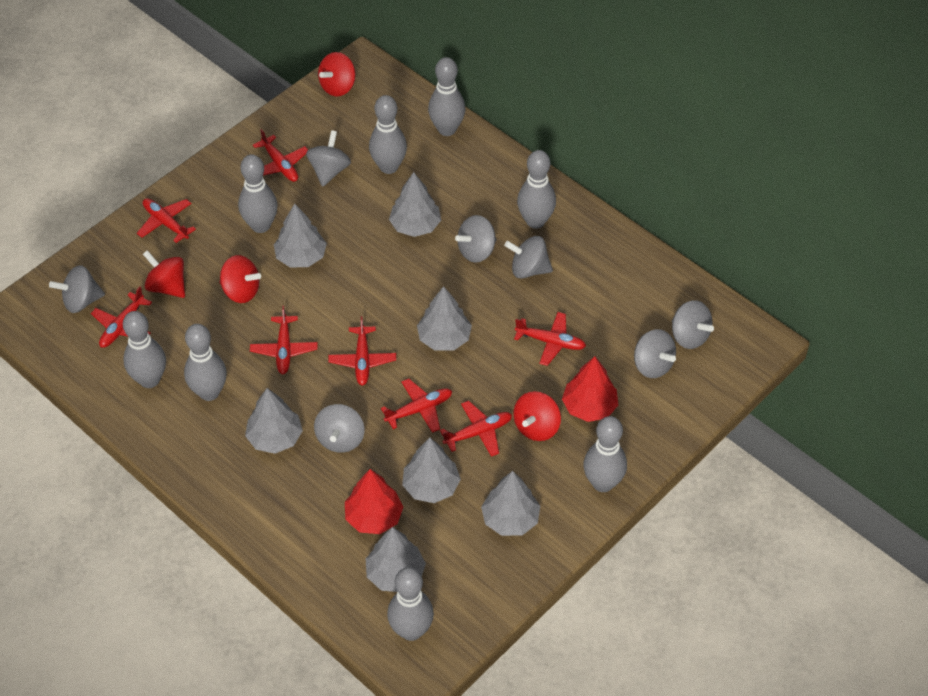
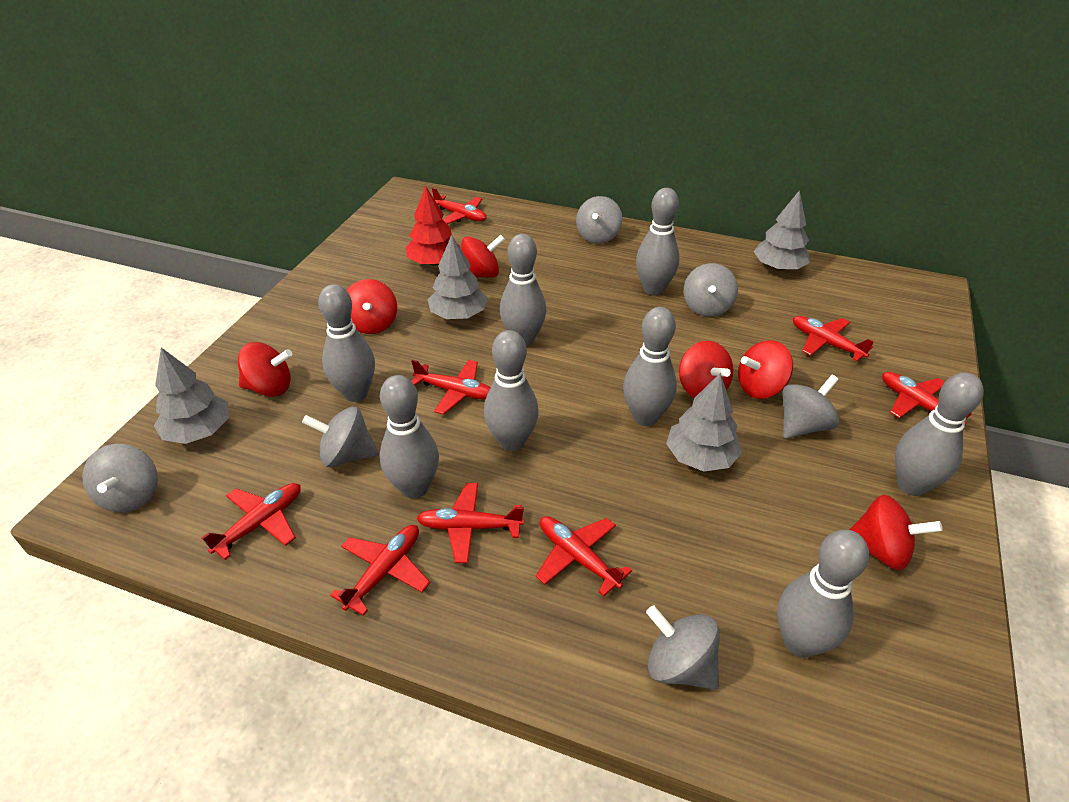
grey spinning top: 7 -> 6
grey tree: 7 -> 4
red spinning top: 4 -> 6
red tree: 2 -> 1

